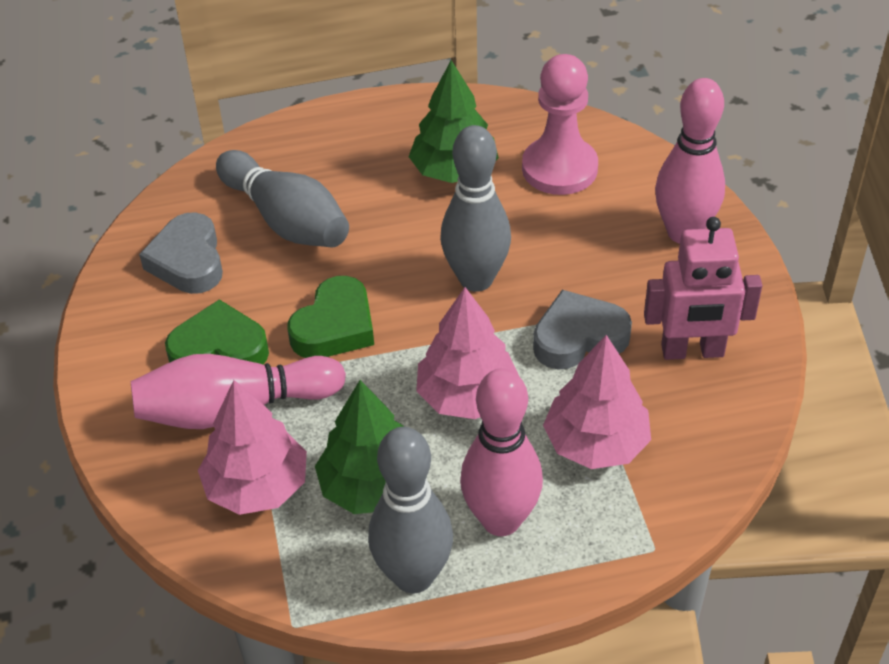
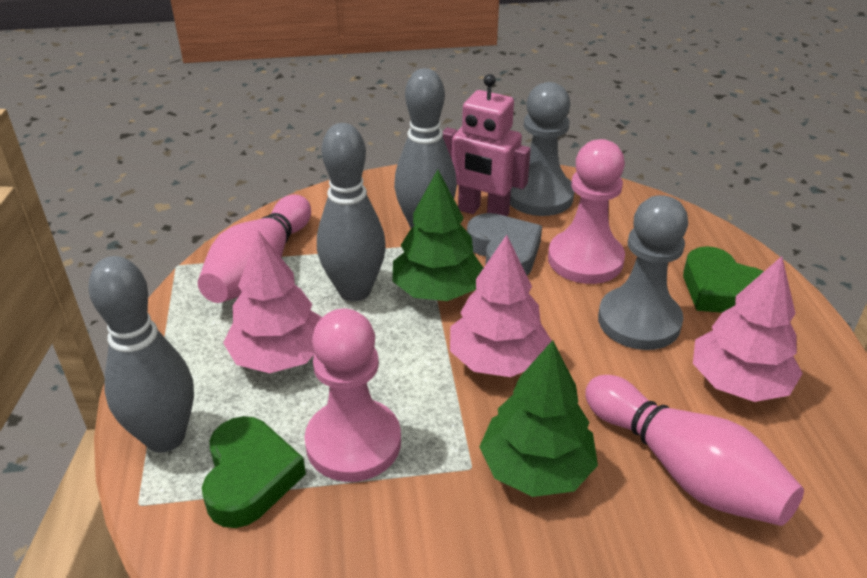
grey heart: 2 -> 1
grey pawn: 0 -> 2
pink bowling pin: 3 -> 2
pink pawn: 1 -> 2

